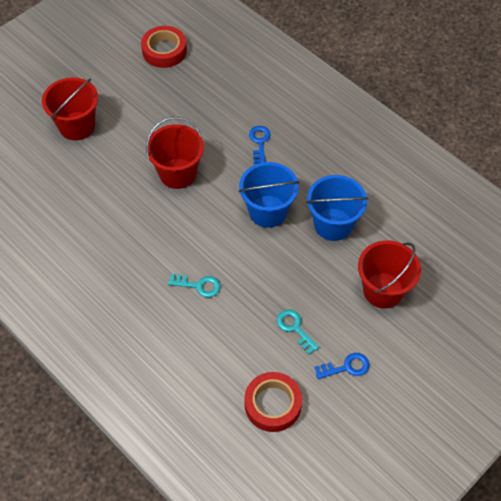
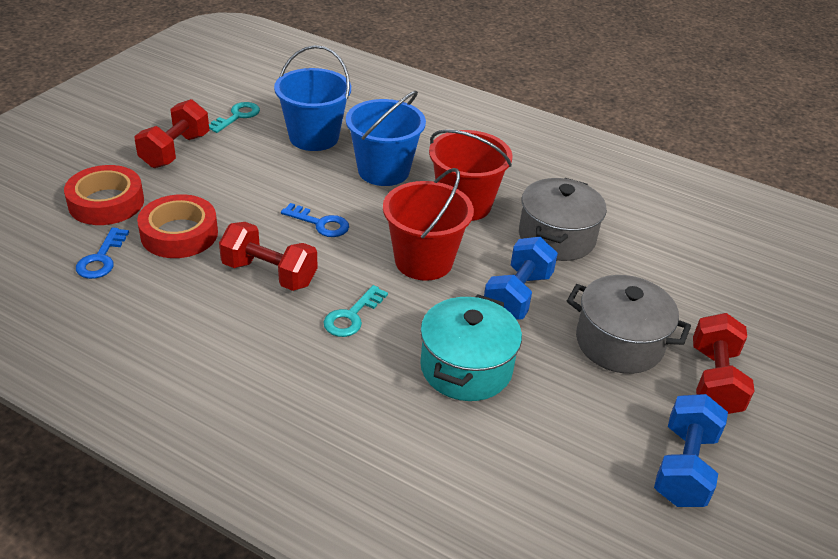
blue dumbbell: 0 -> 2
grey pot: 0 -> 2
red bucket: 3 -> 2
red dumbbell: 0 -> 3
turquoise pot: 0 -> 1

